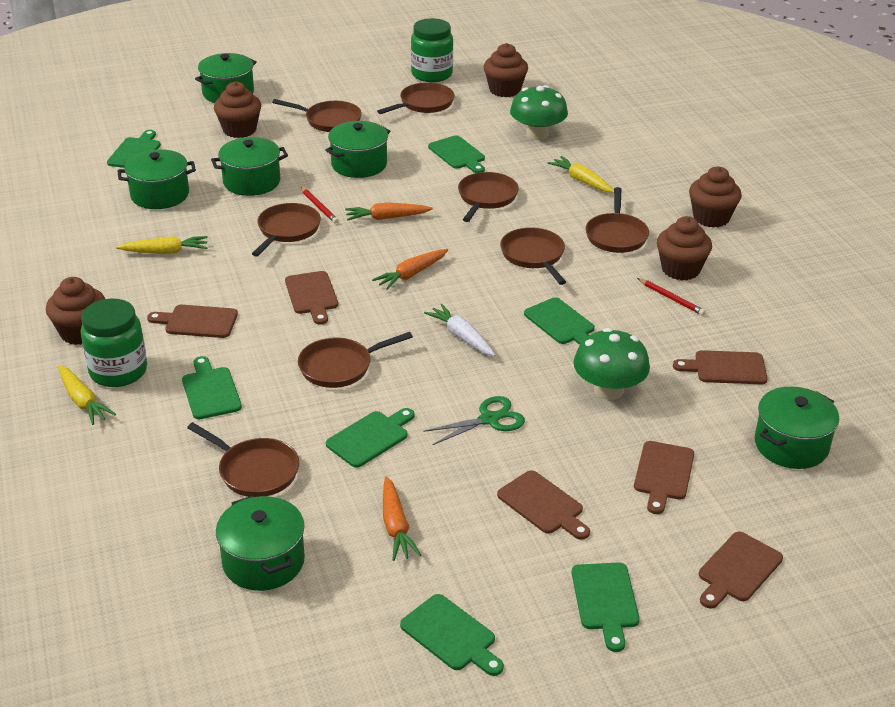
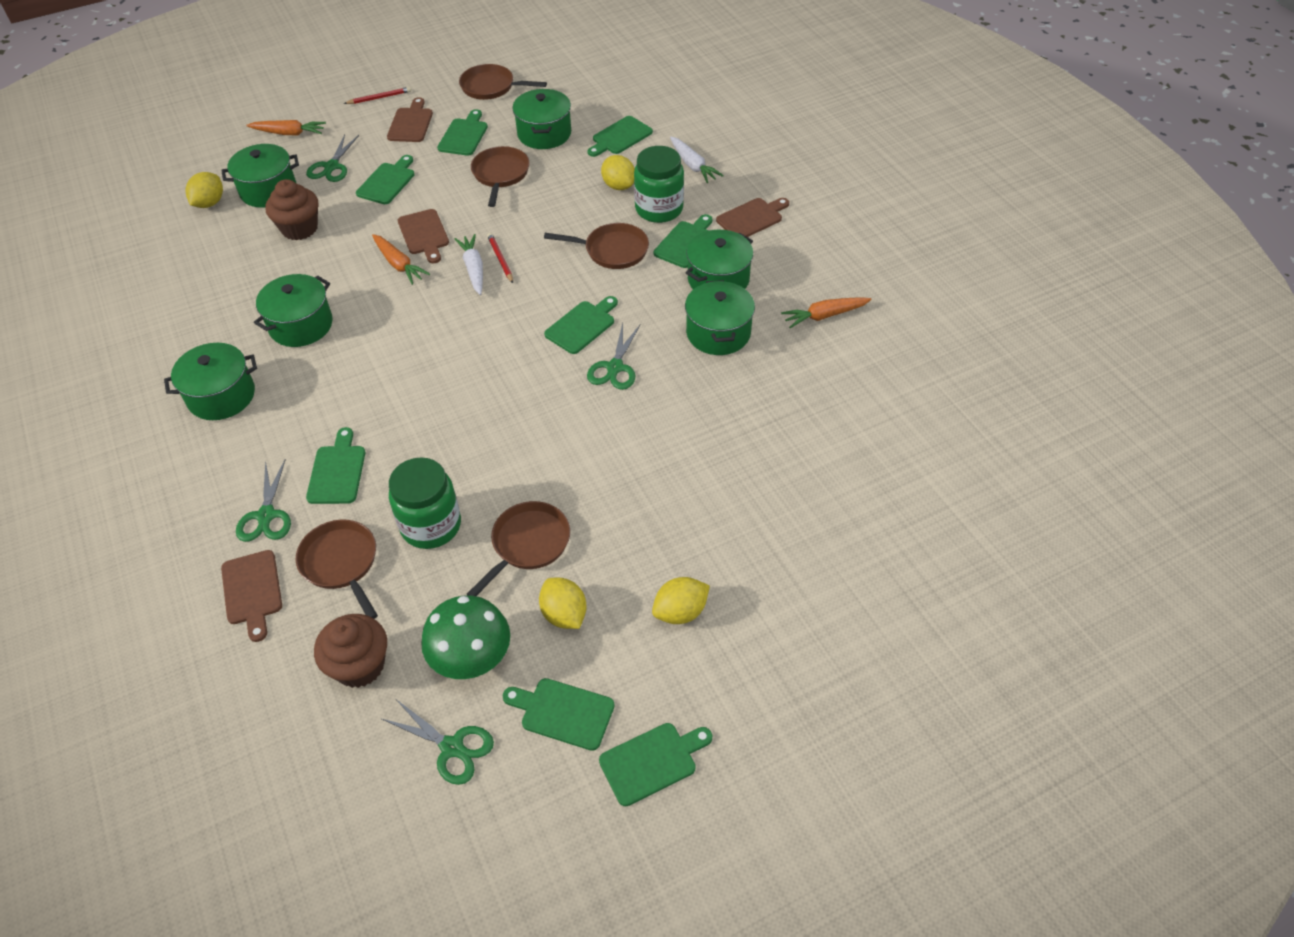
brown cupcake: 5 -> 2
brown cutting board: 6 -> 4
brown pan: 8 -> 5
green cutting board: 7 -> 8
green mushroom: 2 -> 1
green scissors: 1 -> 4
white carrot: 1 -> 2
yellow carrot: 3 -> 0
yellow lemon: 0 -> 4

